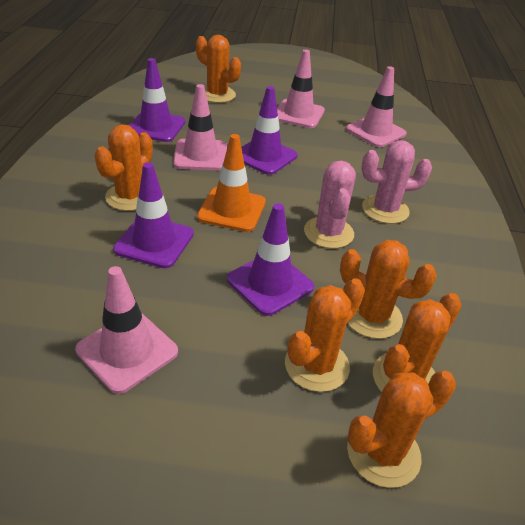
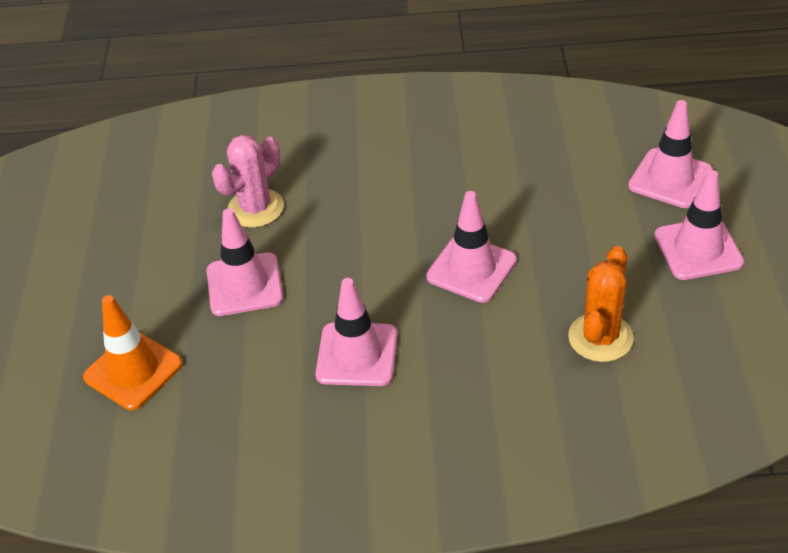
orange cactus: 6 -> 1
pink cactus: 2 -> 1
pink traffic cone: 4 -> 5
purple traffic cone: 4 -> 0

